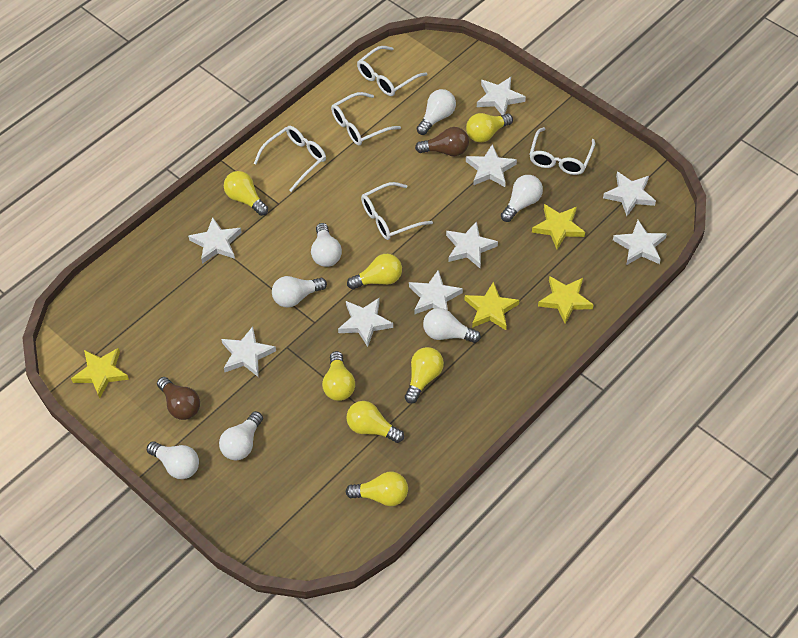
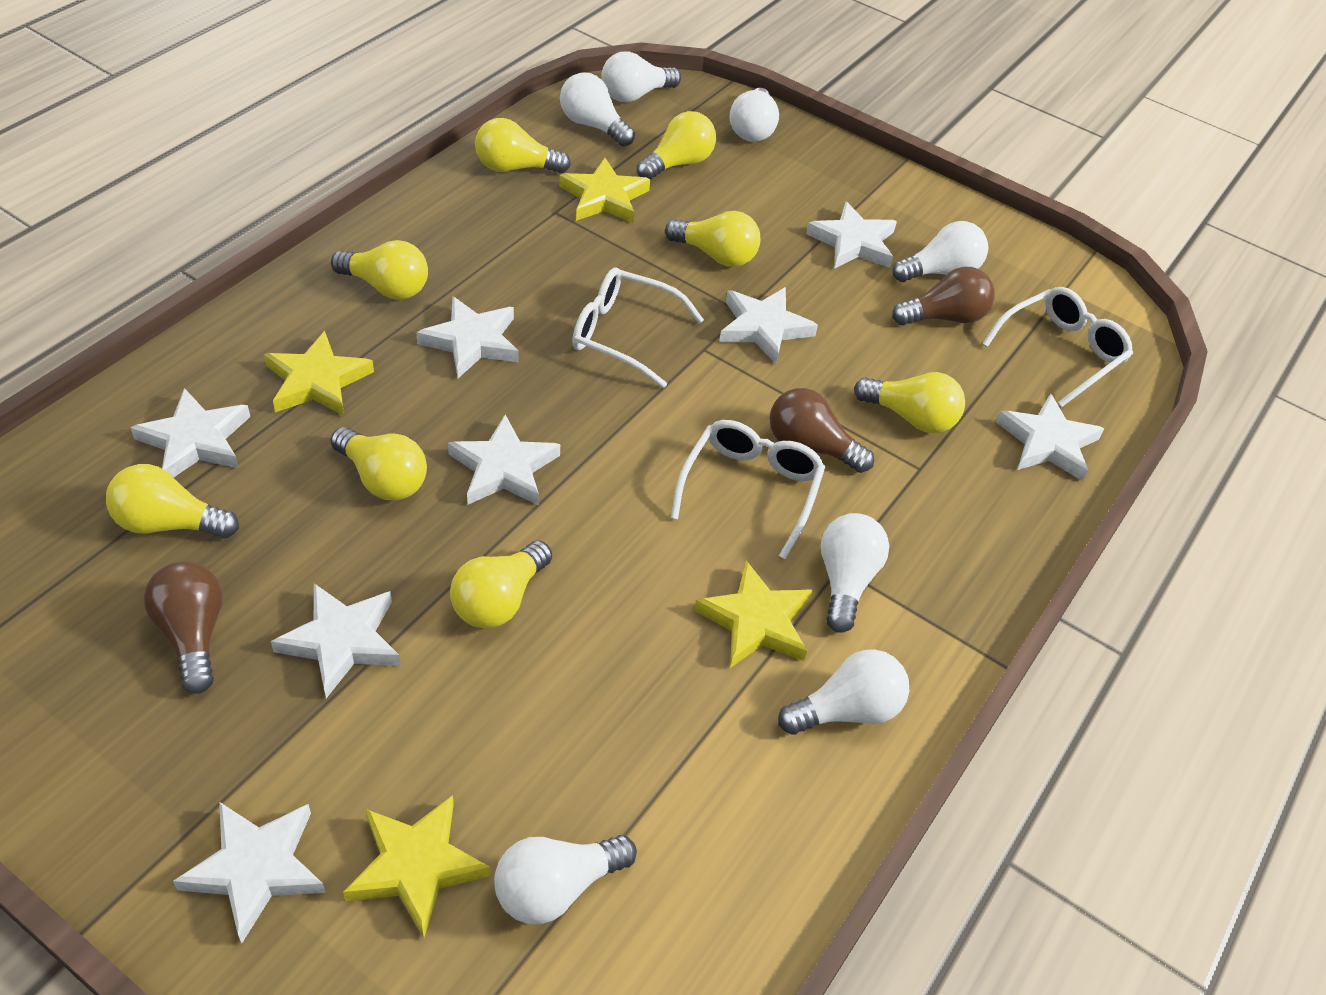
brown light bulb: 2 -> 3
white glasses: 5 -> 3
white star: 9 -> 8
yellow light bulb: 7 -> 8

